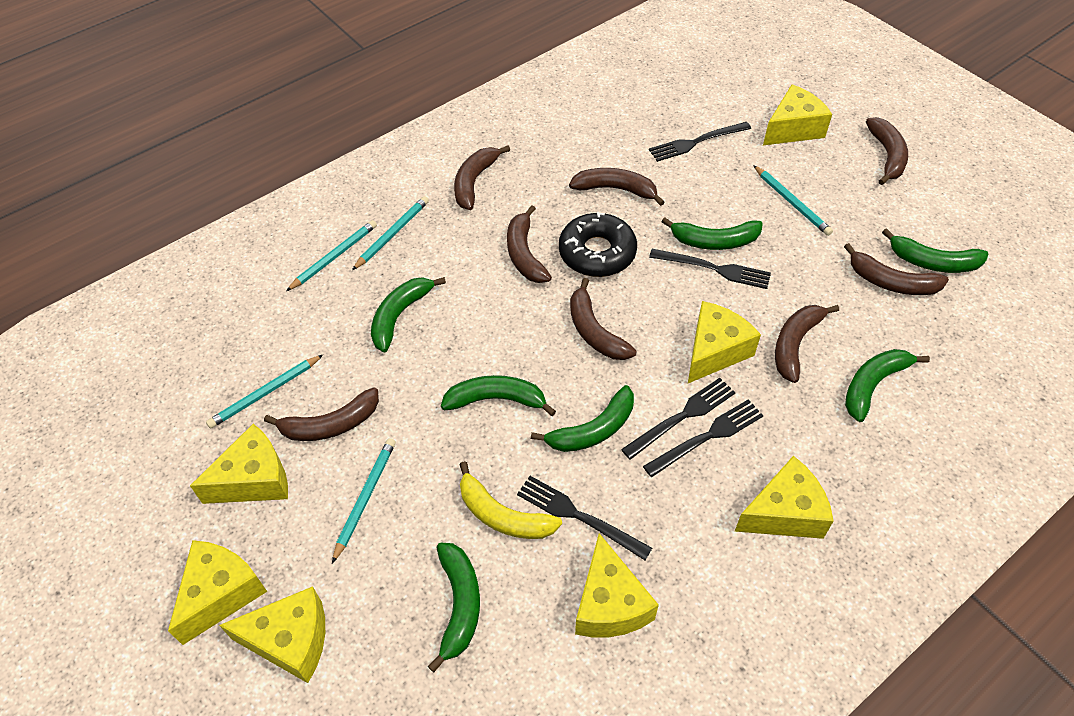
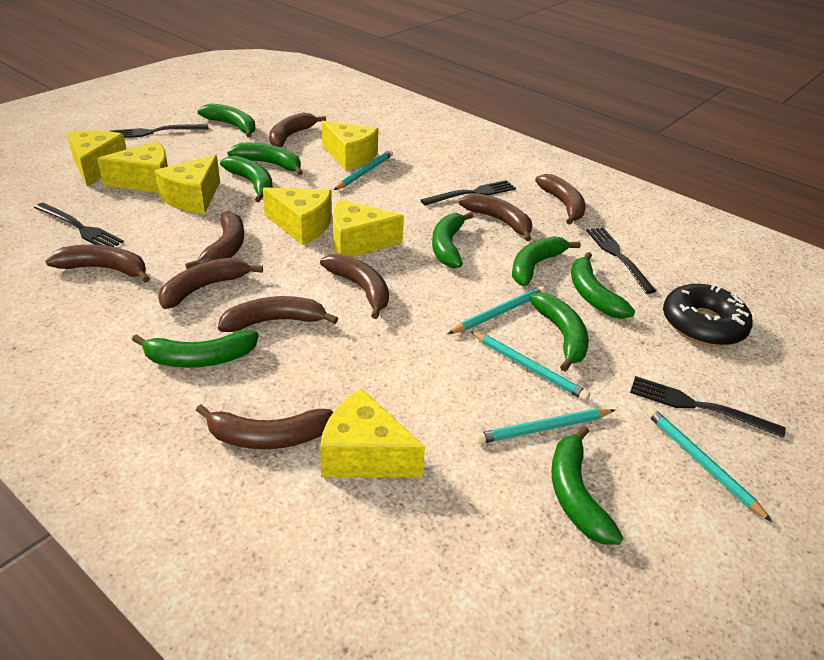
brown banana: 8 -> 9
green banana: 7 -> 9
yellow banana: 1 -> 0

